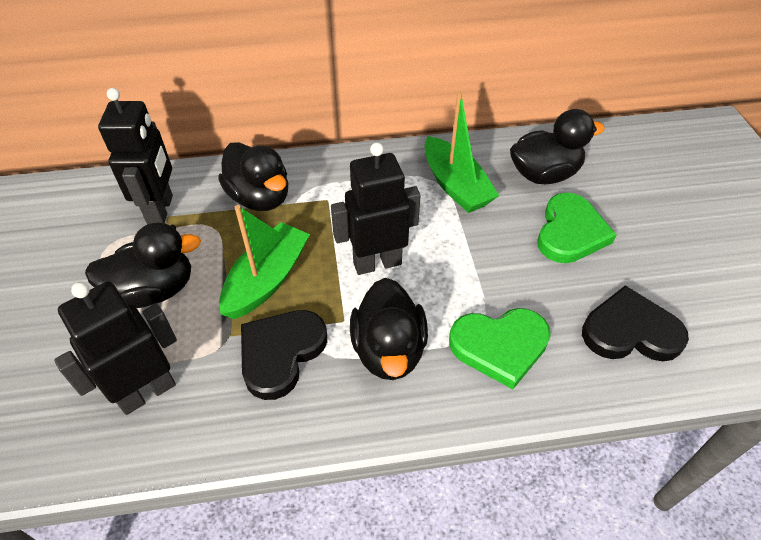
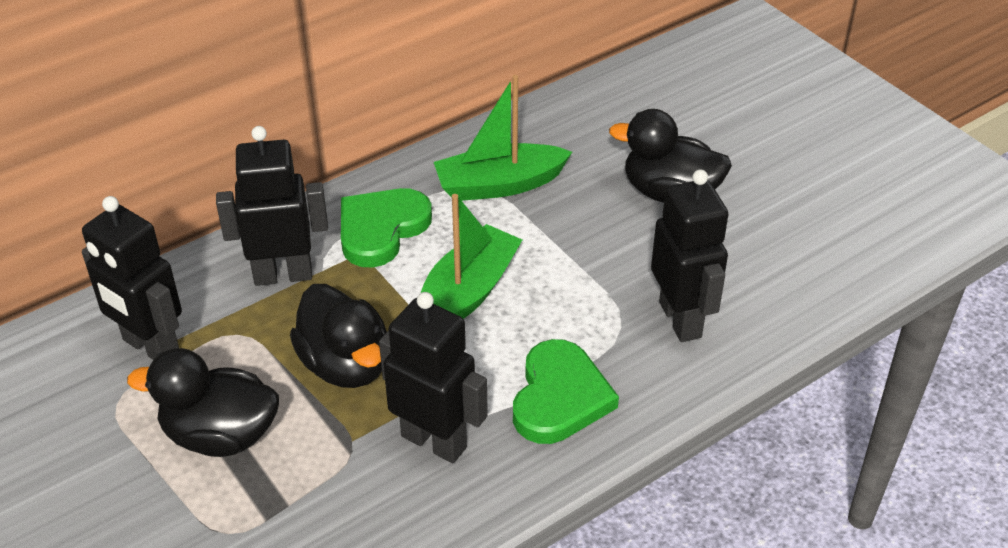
black duck: 4 -> 3
black heart: 2 -> 0
black robot: 3 -> 4

